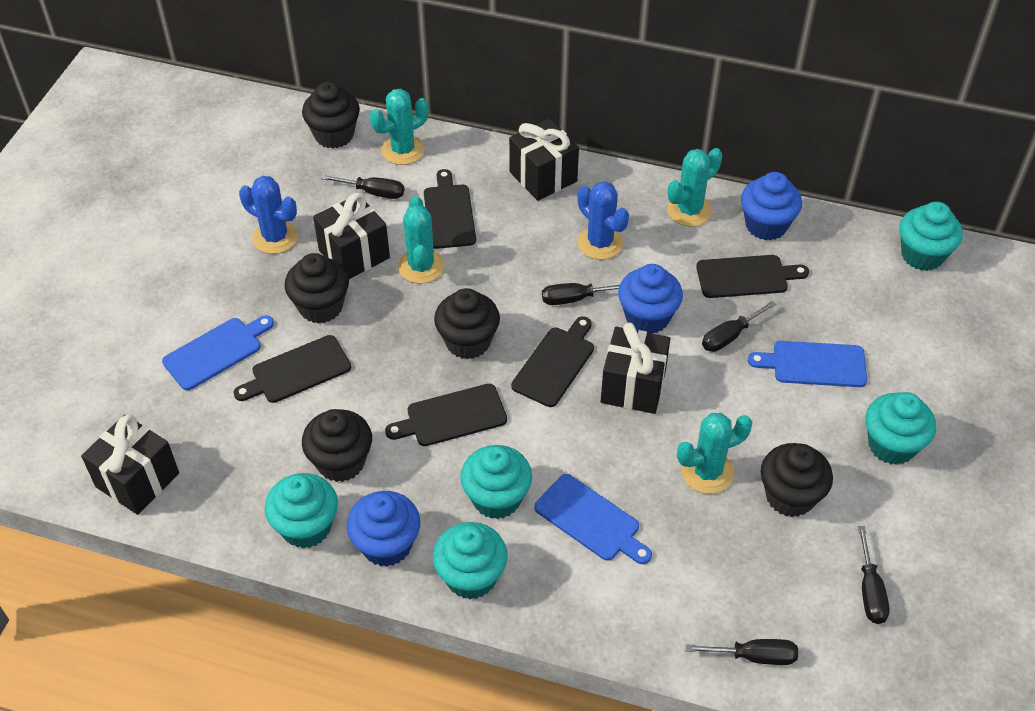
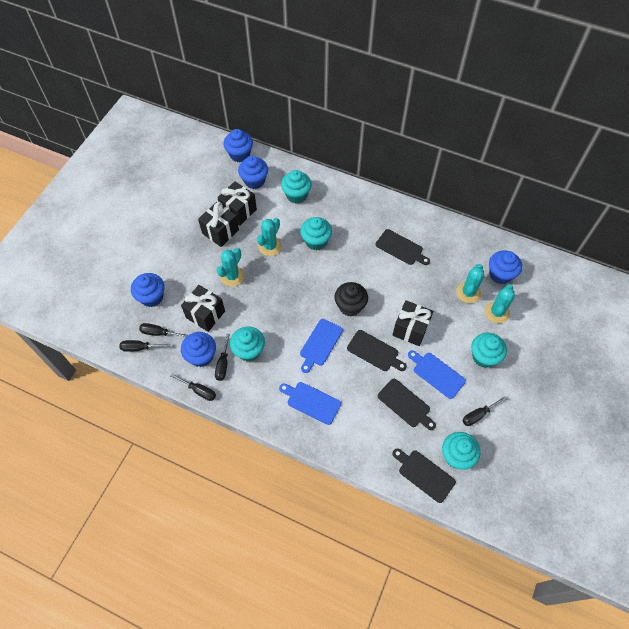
black cupcake: 5 -> 1
black cutting board: 5 -> 4
blue cactus: 2 -> 0
blue cupcake: 3 -> 5

